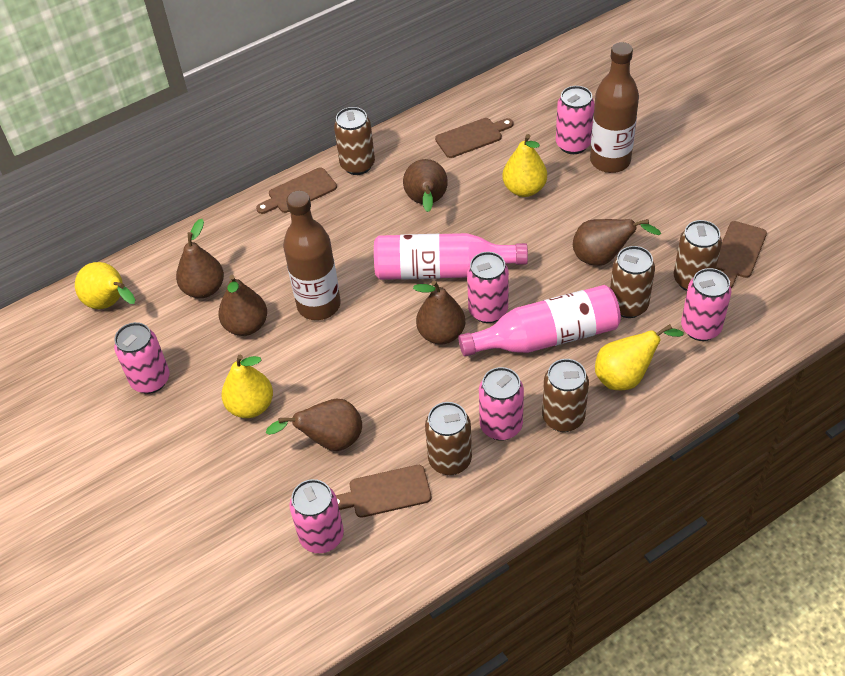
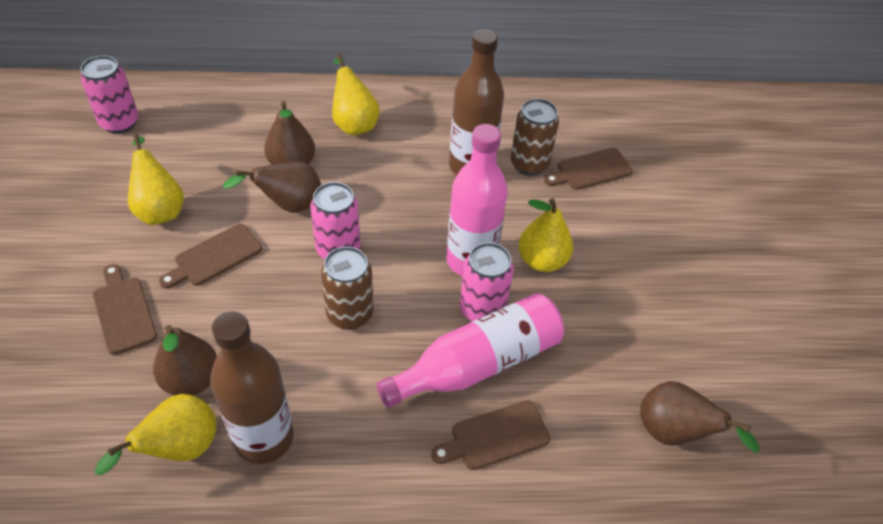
brown can: 5 -> 2
brown pear: 6 -> 4
pink can: 6 -> 3

